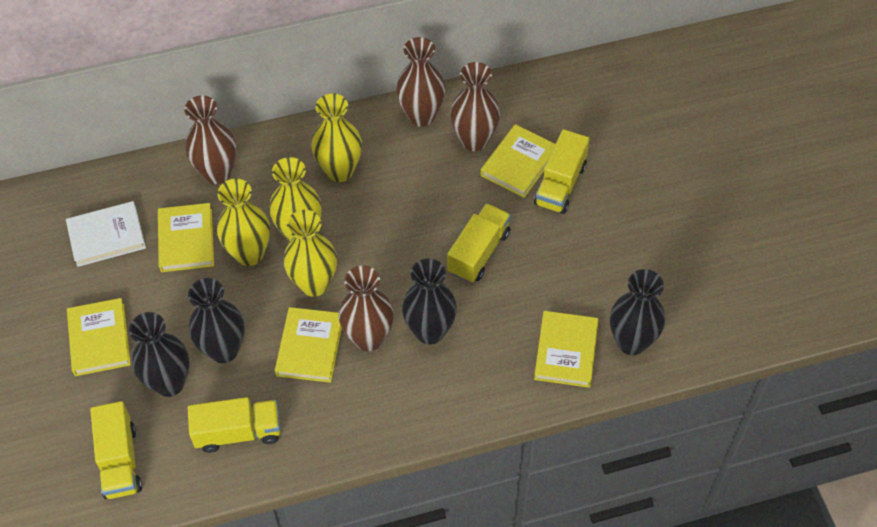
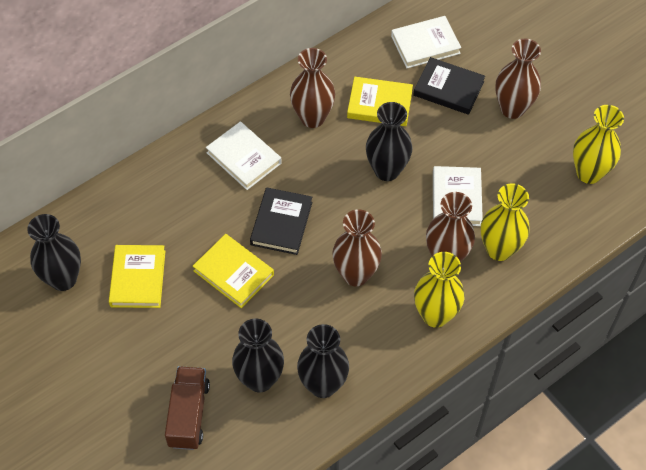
black book: 0 -> 2
brown truck: 0 -> 1
white book: 1 -> 3
yellow book: 5 -> 3
yellow truck: 4 -> 0
yellow vase: 4 -> 3

